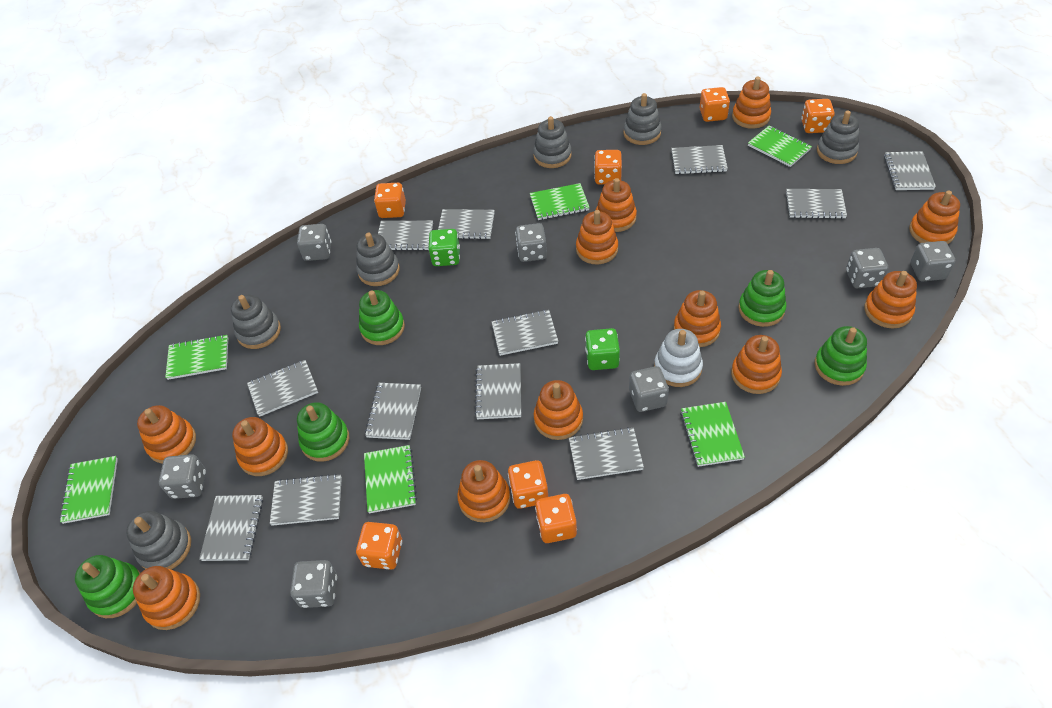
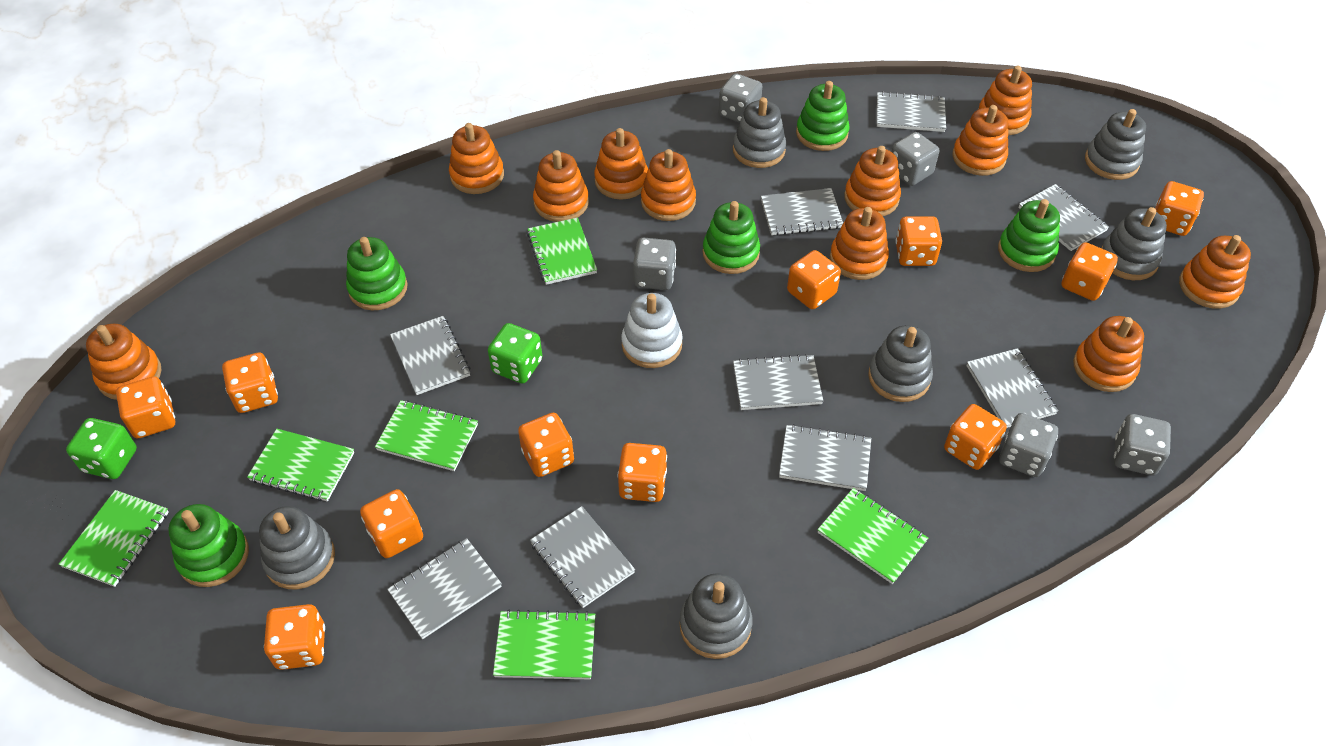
grey dice: 7 -> 5
grey notebook: 12 -> 9
orange dice: 7 -> 11
orange stacking toy: 12 -> 11

